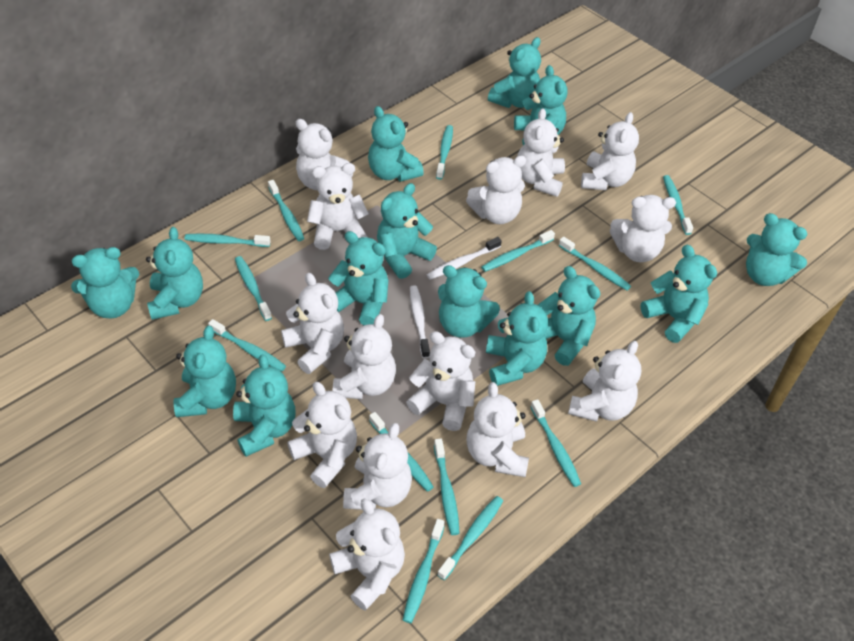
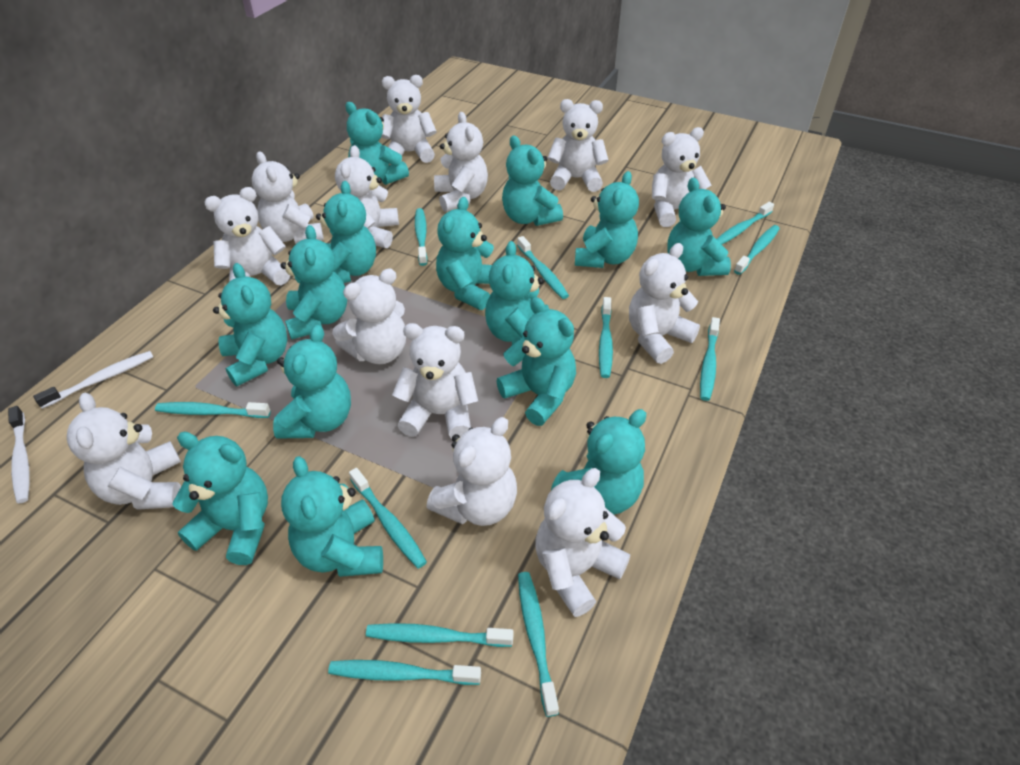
turquoise toothbrush: 13 -> 11
white teddy bear: 14 -> 13

